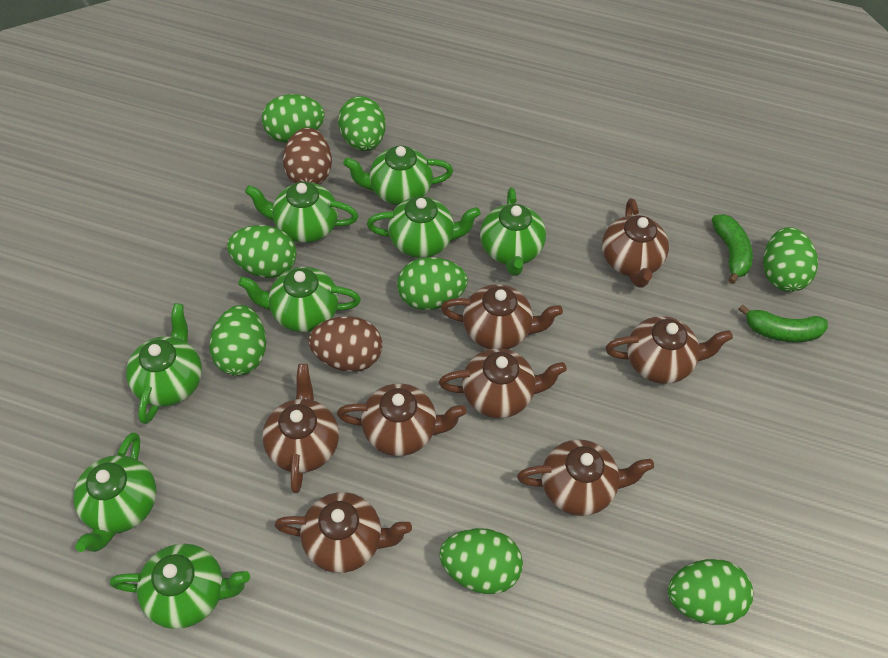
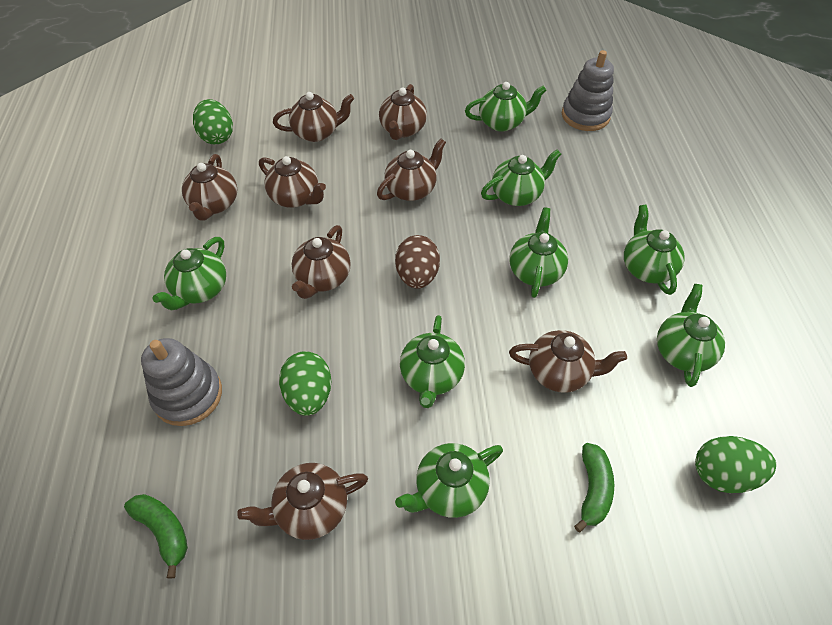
brown egg: 2 -> 1
green egg: 8 -> 3
grey stacking toy: 0 -> 2

